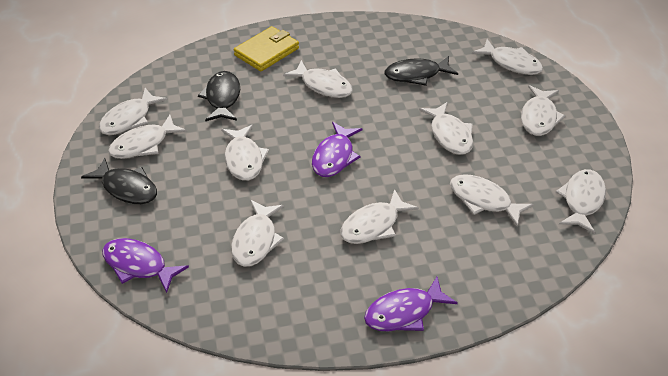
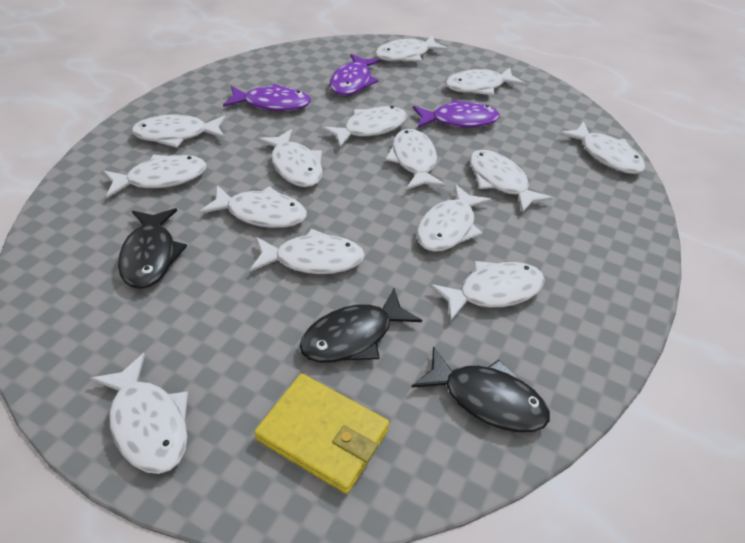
white fish: 11 -> 14

